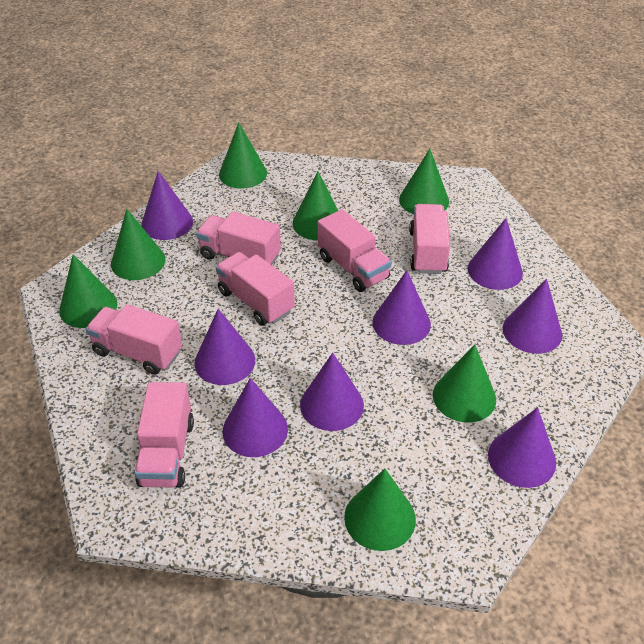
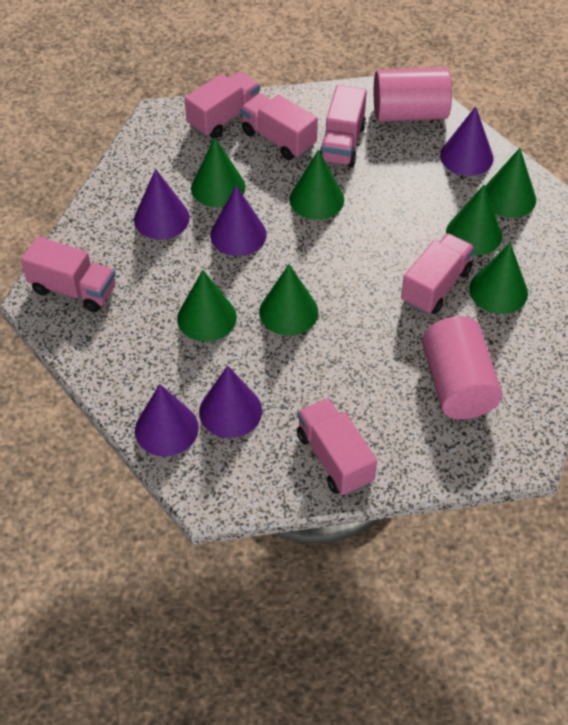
pink cylinder: 0 -> 2
purple cone: 8 -> 5

